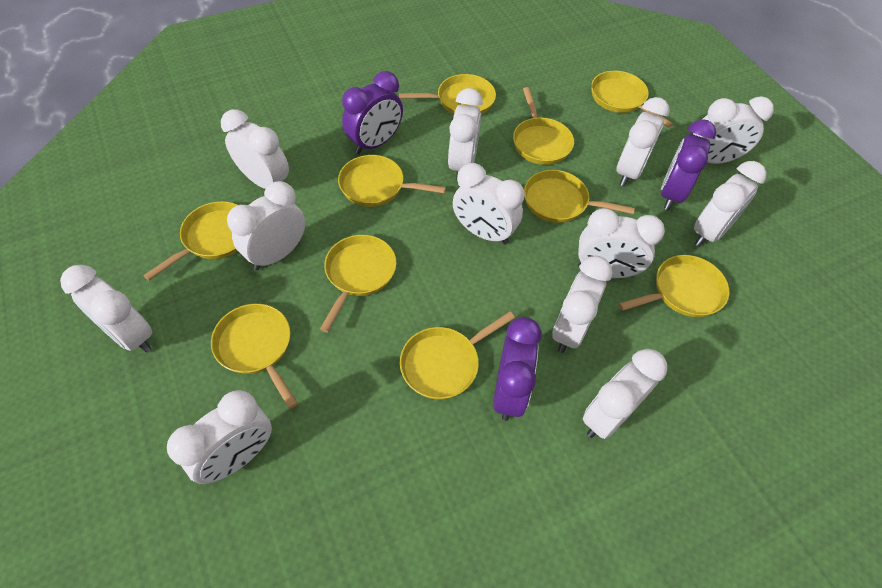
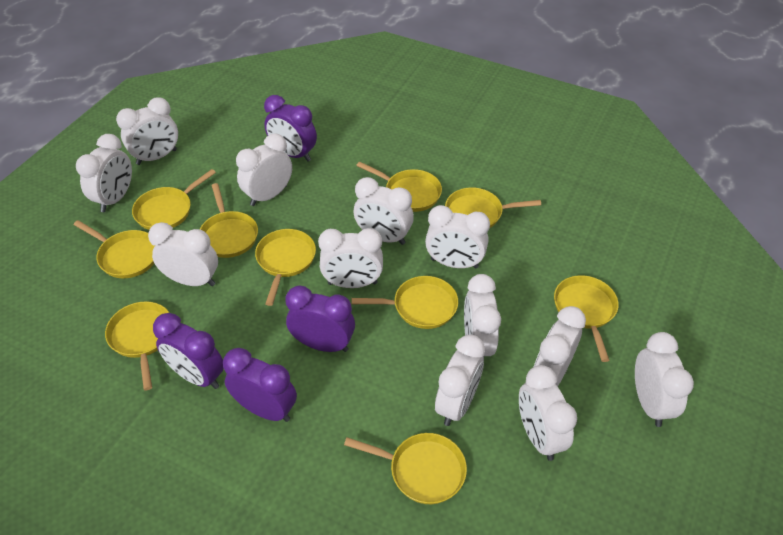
purple clock: 3 -> 4

